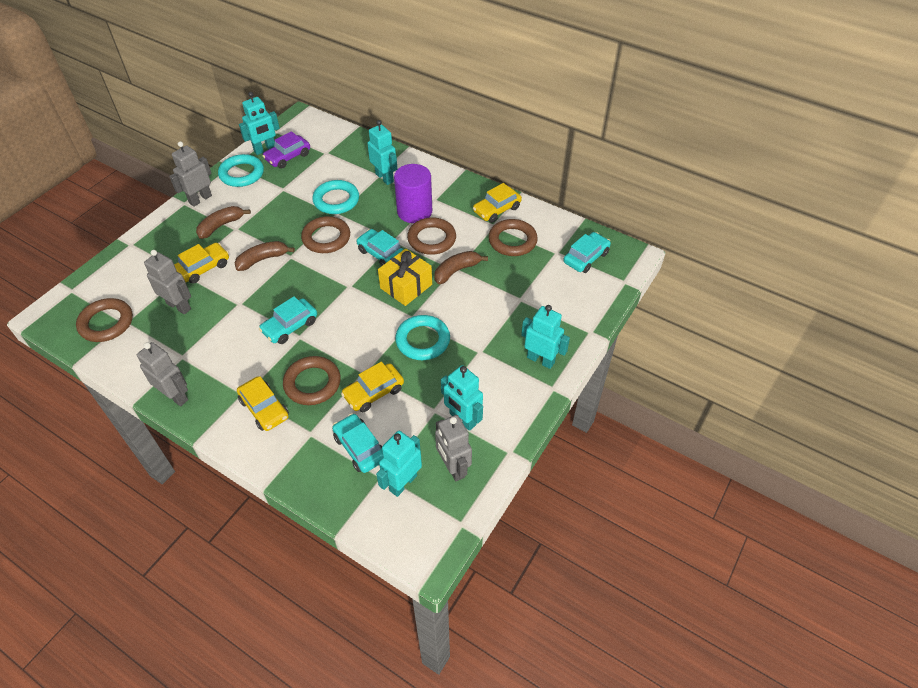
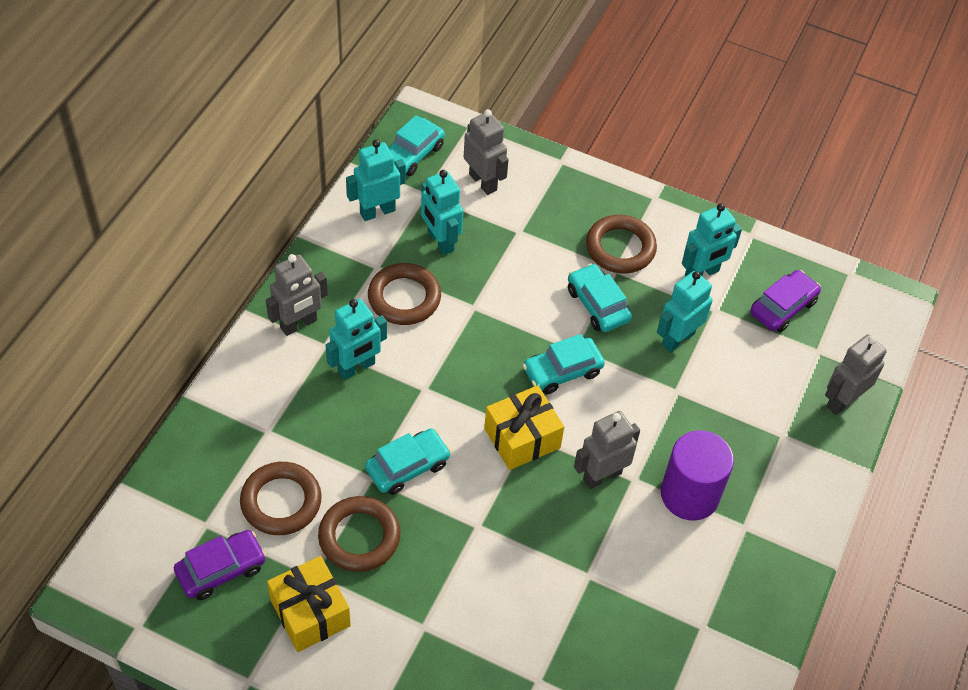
brown banana: 3 -> 0
brown ring: 5 -> 4
purple car: 1 -> 2
turquoise ring: 3 -> 0
yellow car: 4 -> 0
yellow gift: 1 -> 2

